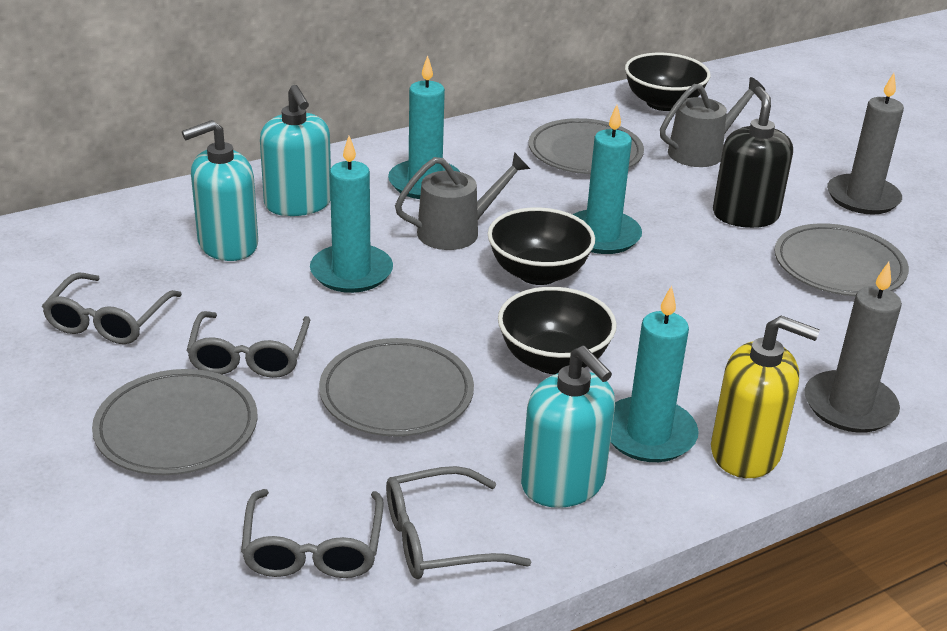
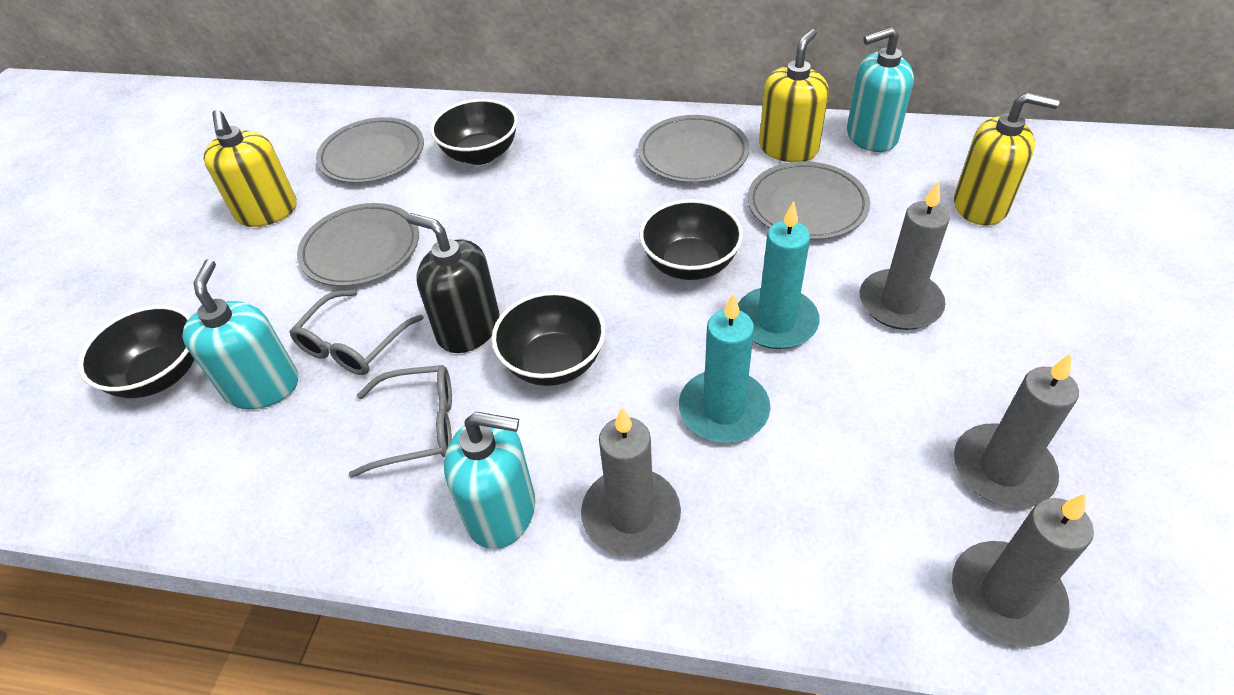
black bowl: 3 -> 4
grey candle: 2 -> 4
grey glasses: 4 -> 2
grey watering can: 2 -> 0
turquoise candle: 4 -> 2
yellow soap dispenser: 1 -> 3

